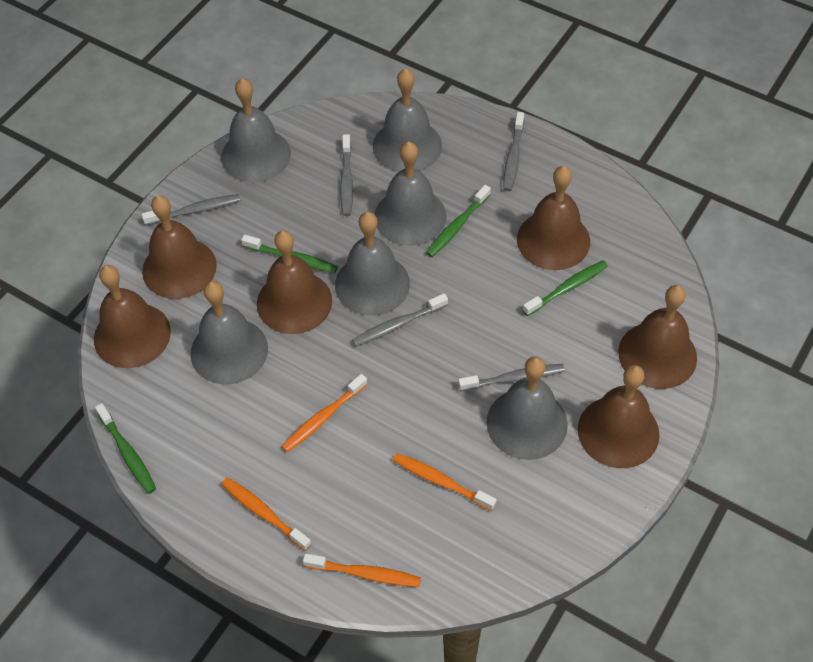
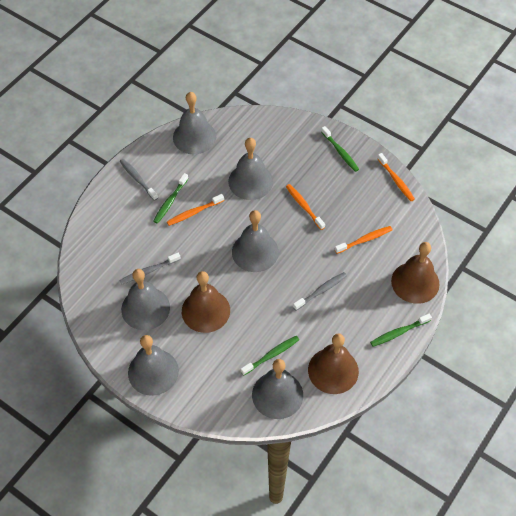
brown bell: 6 -> 3
grey toothbrush: 5 -> 3

